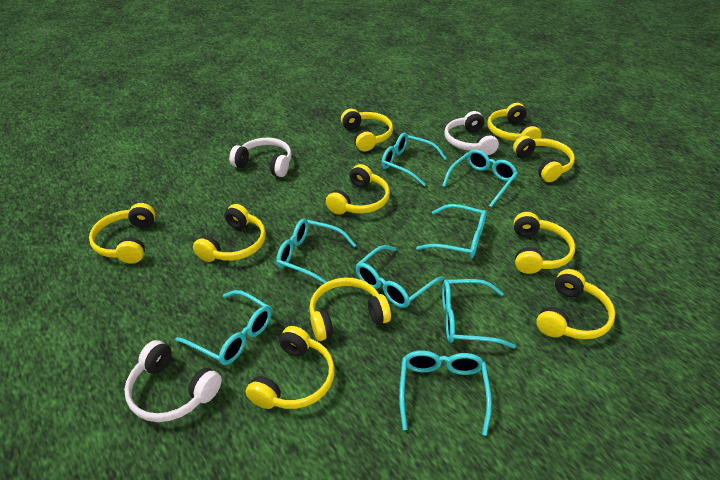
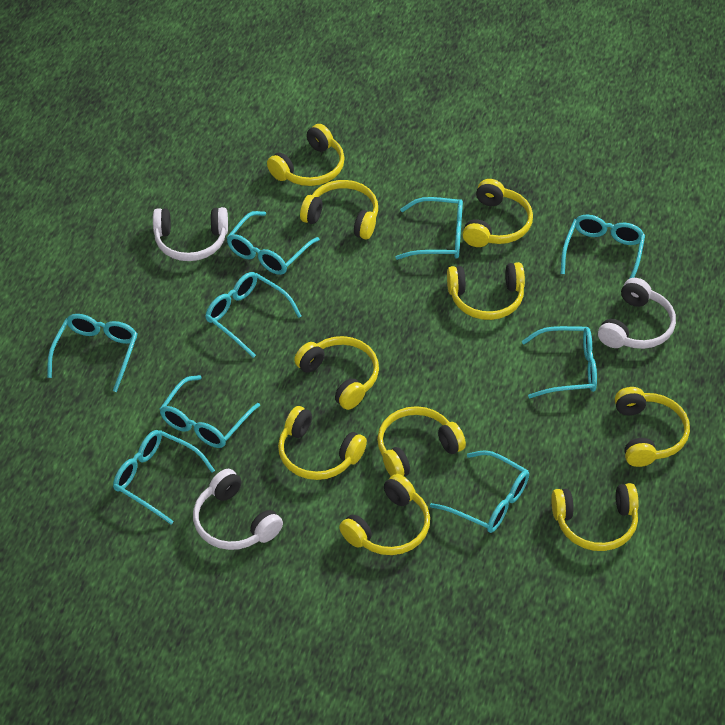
turquoise glasses: 8 -> 9

